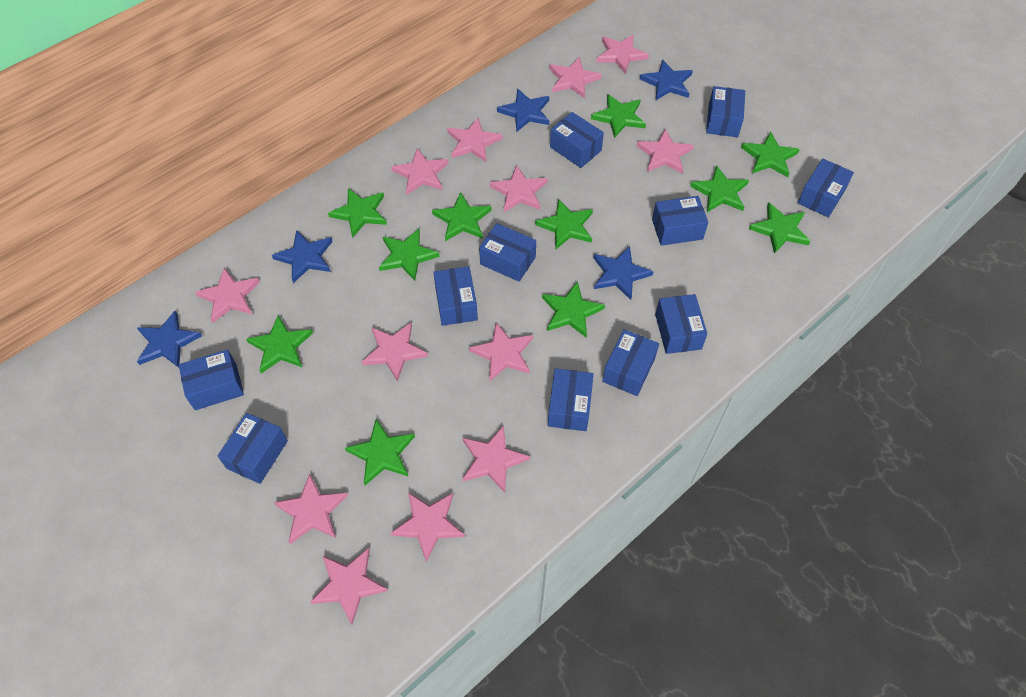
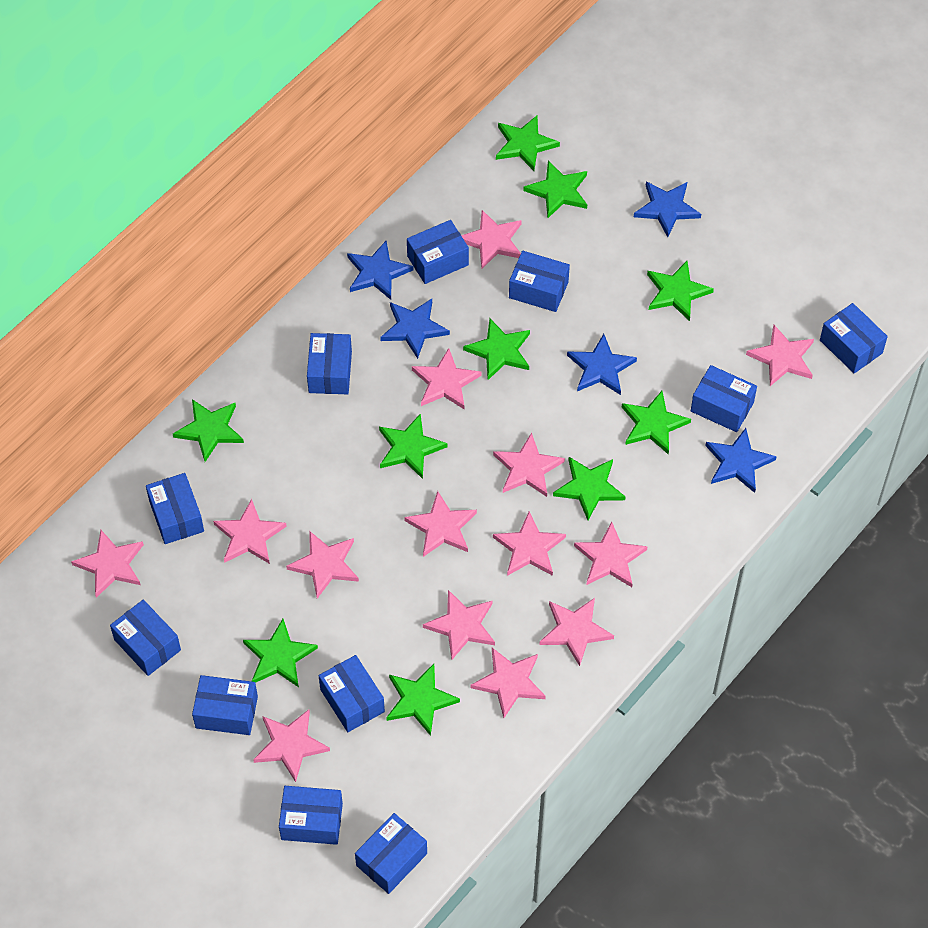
green star: 11 -> 10
pink star: 13 -> 14

